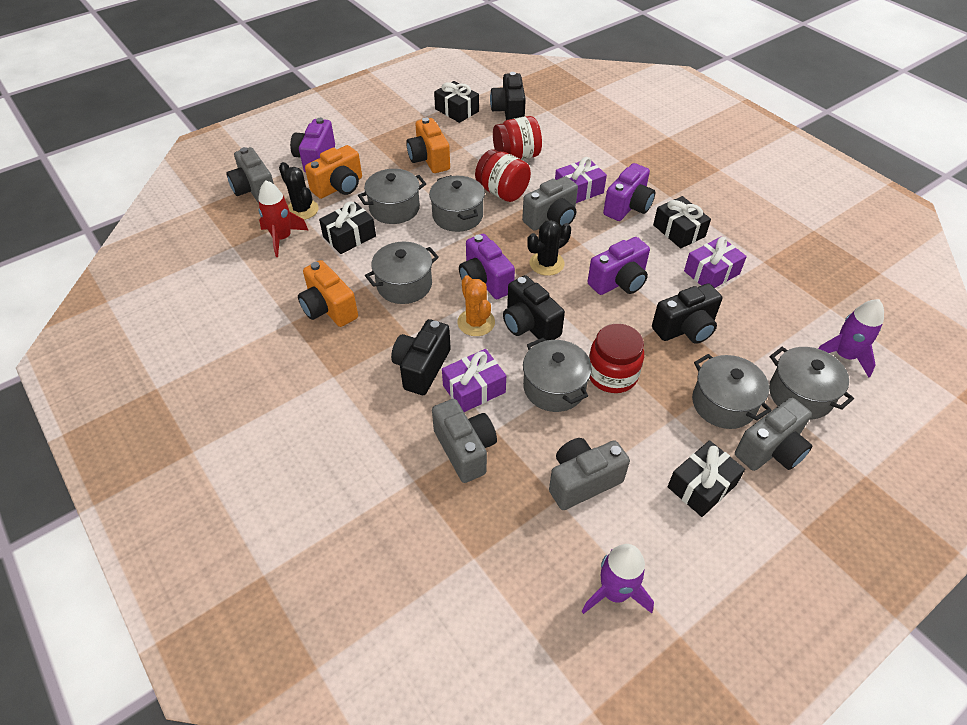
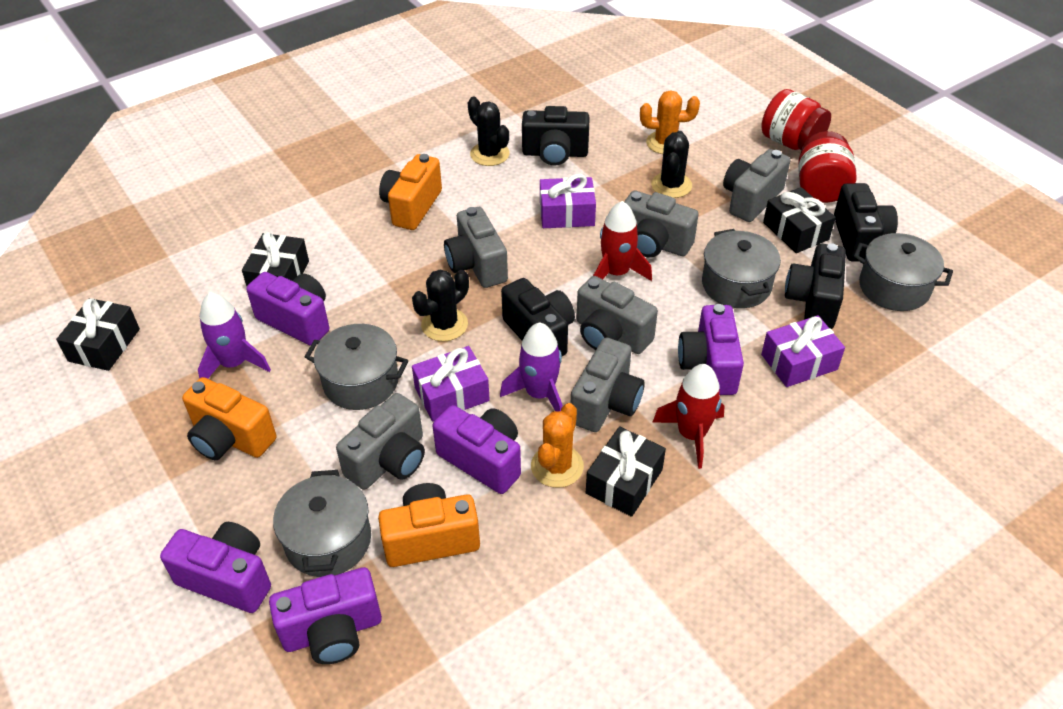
black cactus: 2 -> 3
grey camera: 5 -> 6
grey pot: 6 -> 4
orange cactus: 1 -> 2
purple camera: 4 -> 5
red jar: 3 -> 2
red rocket: 1 -> 2

